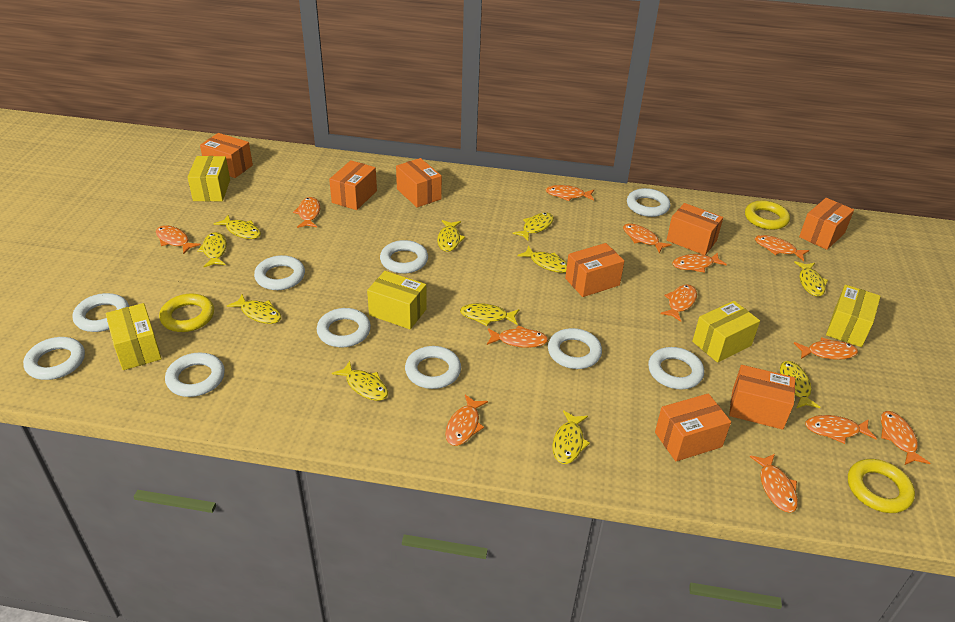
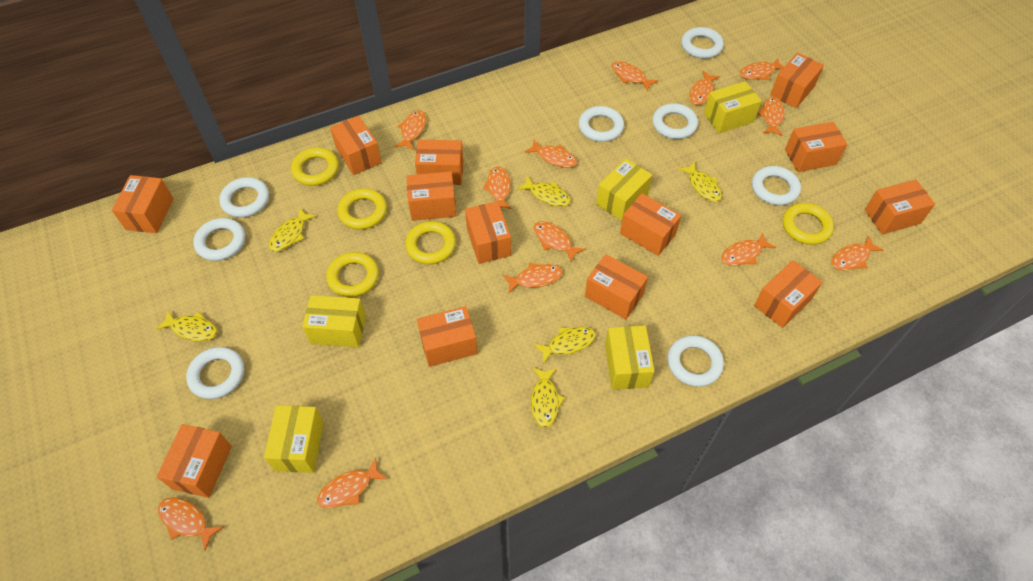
orange box: 8 -> 13
white ring: 10 -> 8
yellow fish: 11 -> 6
yellow ring: 3 -> 5

